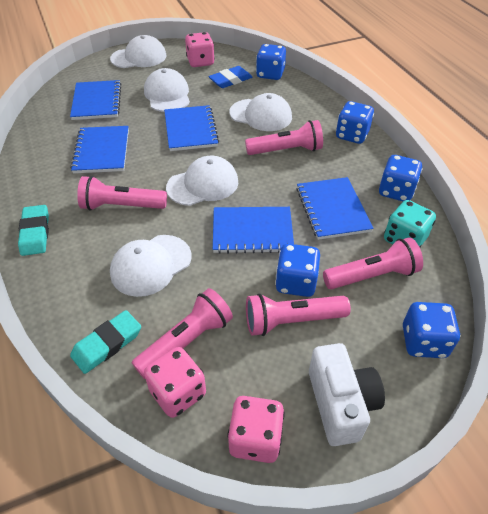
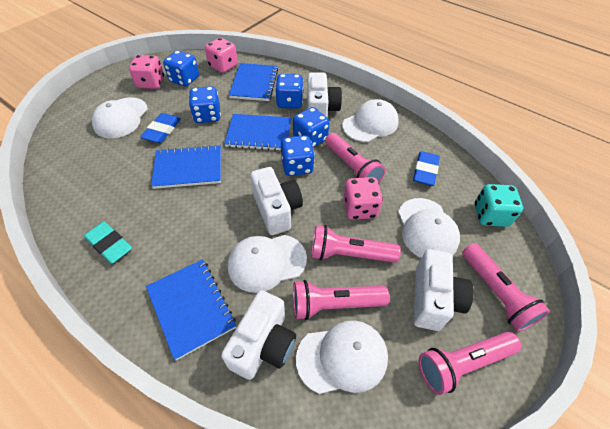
blue eraser: 1 -> 2
blue notebook: 5 -> 4
turquoise eraser: 2 -> 1
white camera: 1 -> 4

